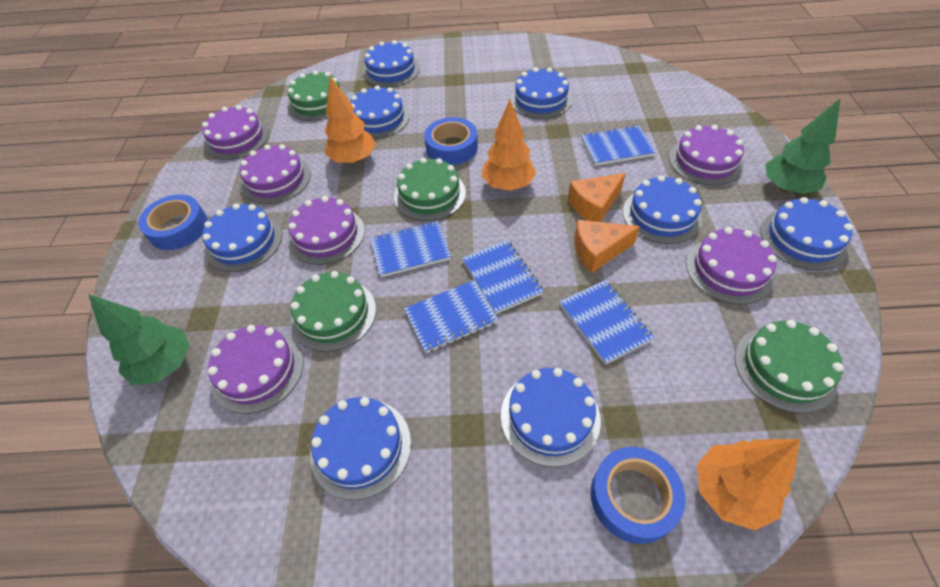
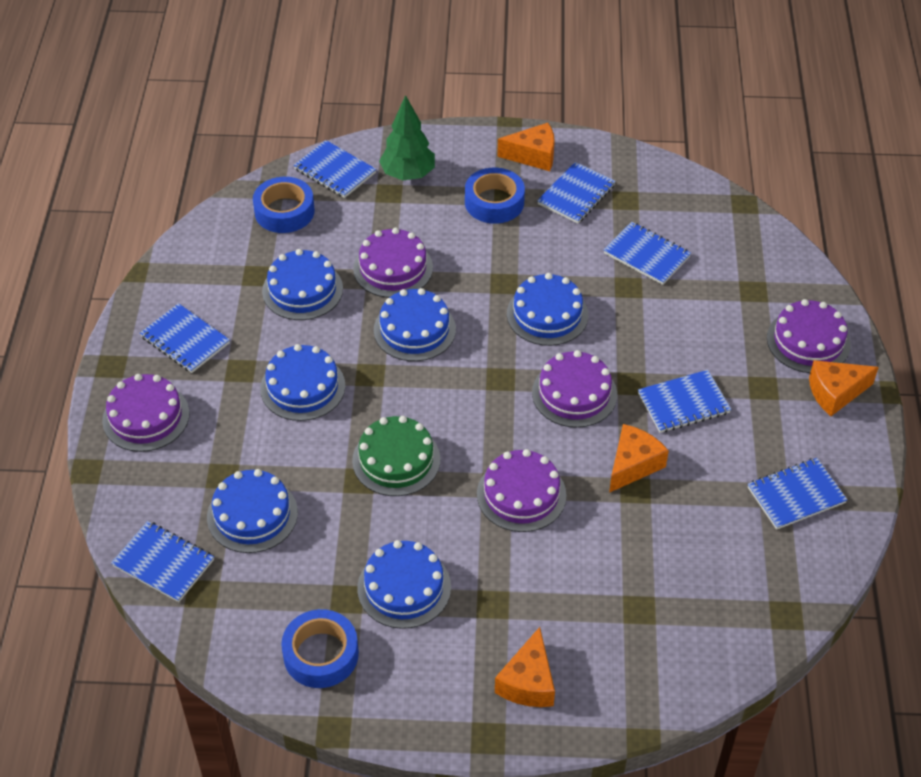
blue cake: 8 -> 6
blue notebook: 5 -> 7
green cake: 4 -> 1
green tree: 2 -> 1
orange cheese: 2 -> 4
orange tree: 3 -> 0
purple cake: 6 -> 5

